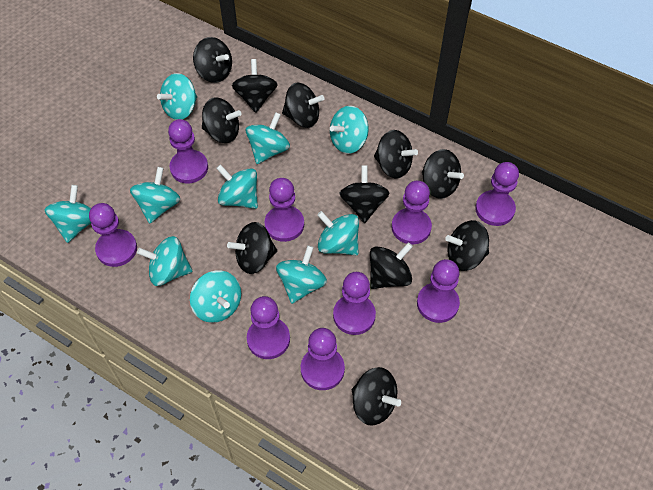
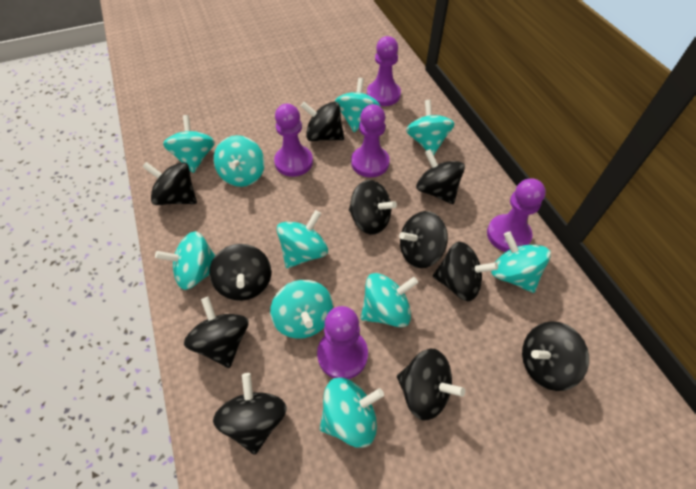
purple pawn: 9 -> 5

